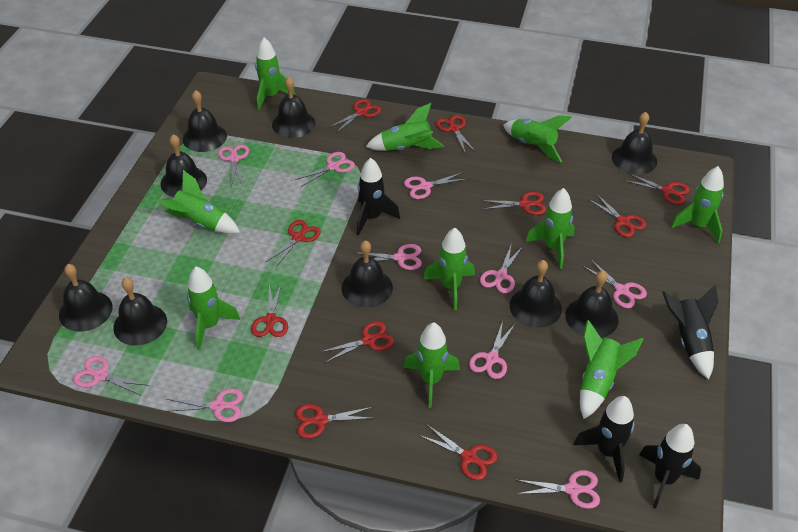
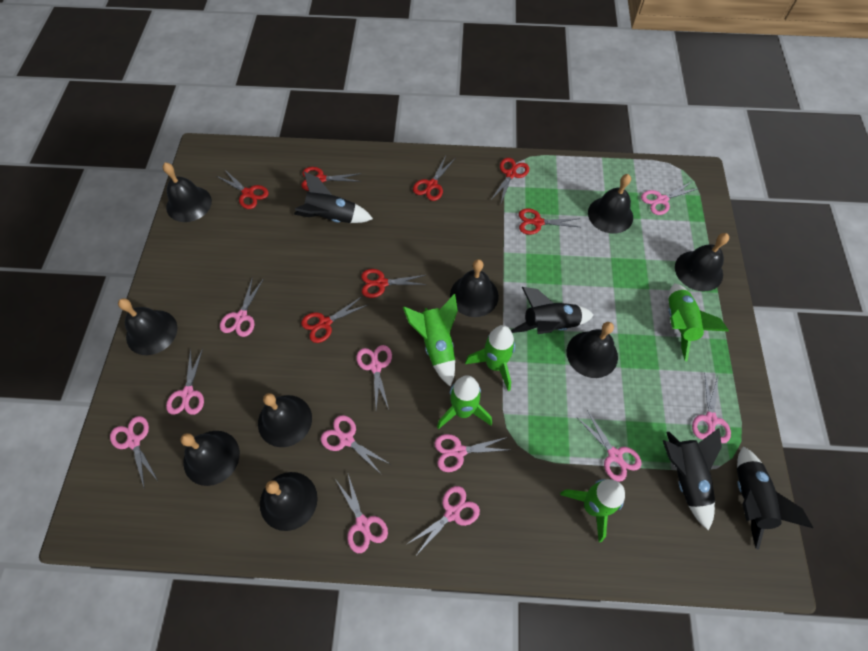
green rocket: 10 -> 5
pink scissors: 10 -> 11
red scissors: 10 -> 7

